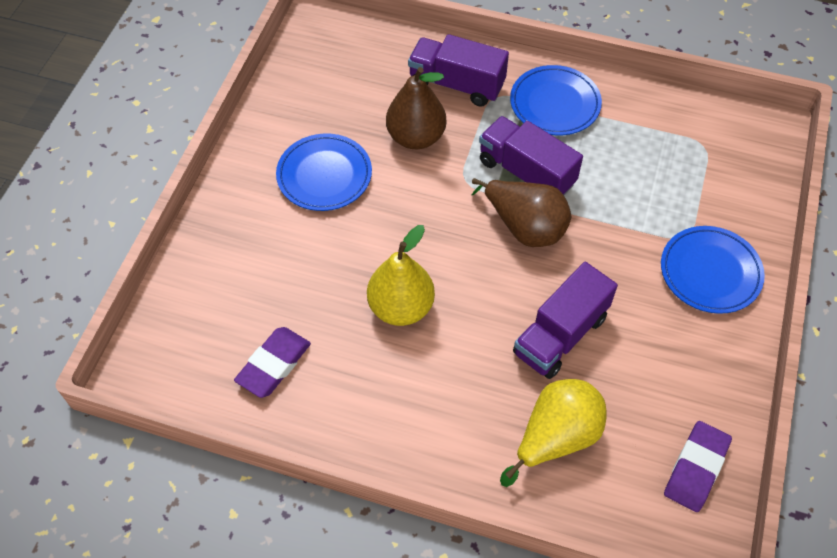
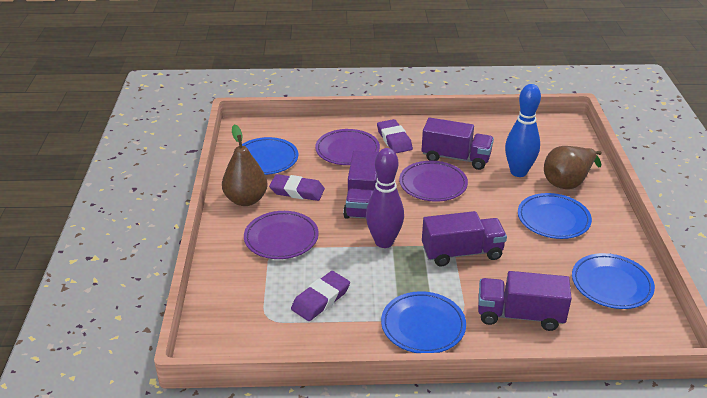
blue bowling pin: 0 -> 1
blue plate: 3 -> 4
purple bowling pin: 0 -> 1
purple eraser: 2 -> 3
purple plate: 0 -> 3
purple truck: 3 -> 4
yellow pear: 2 -> 0

